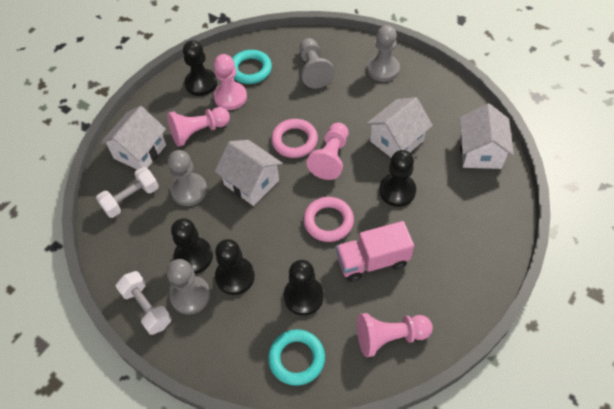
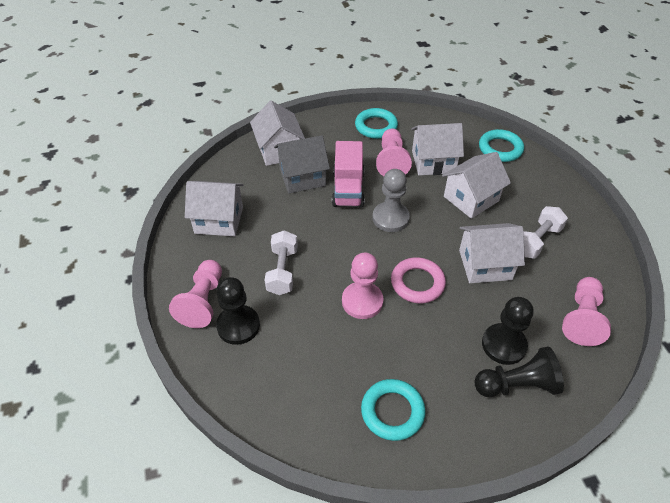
black pawn: 5 -> 3
grey house: 0 -> 1
grey pawn: 4 -> 1
pink ring: 2 -> 1
turquoise ring: 2 -> 3
white house: 4 -> 5

